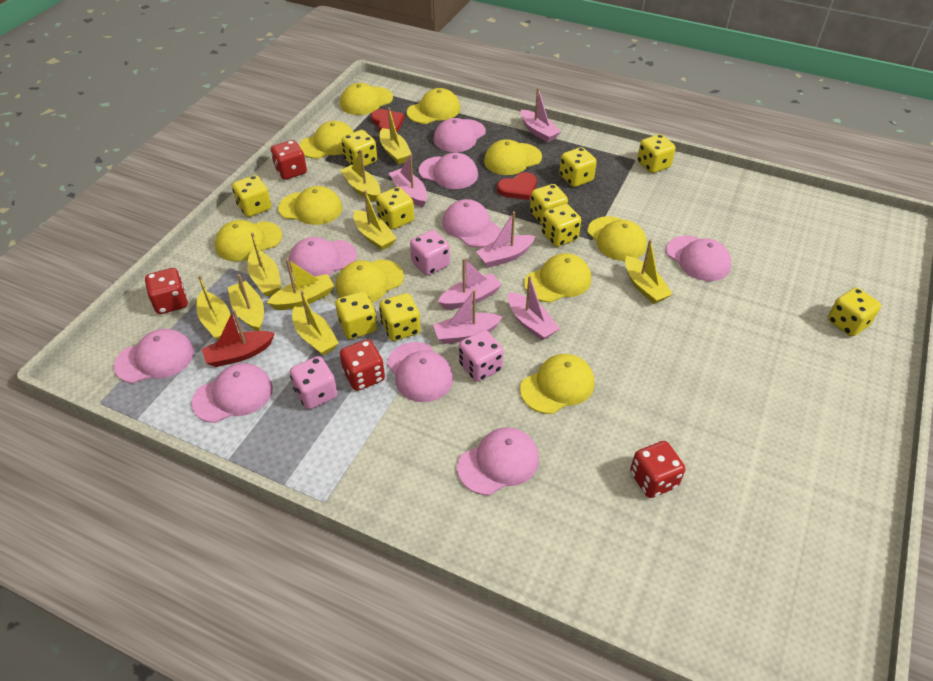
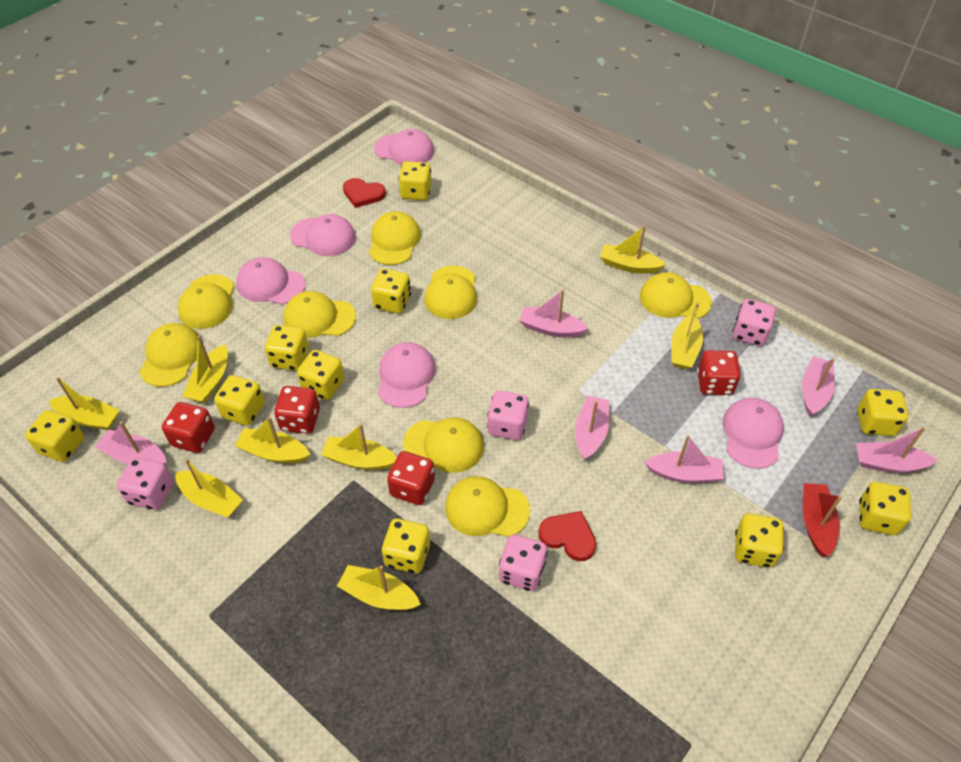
pink cap: 9 -> 5
pink dice: 3 -> 4
yellow boat: 9 -> 8
yellow cap: 10 -> 8

